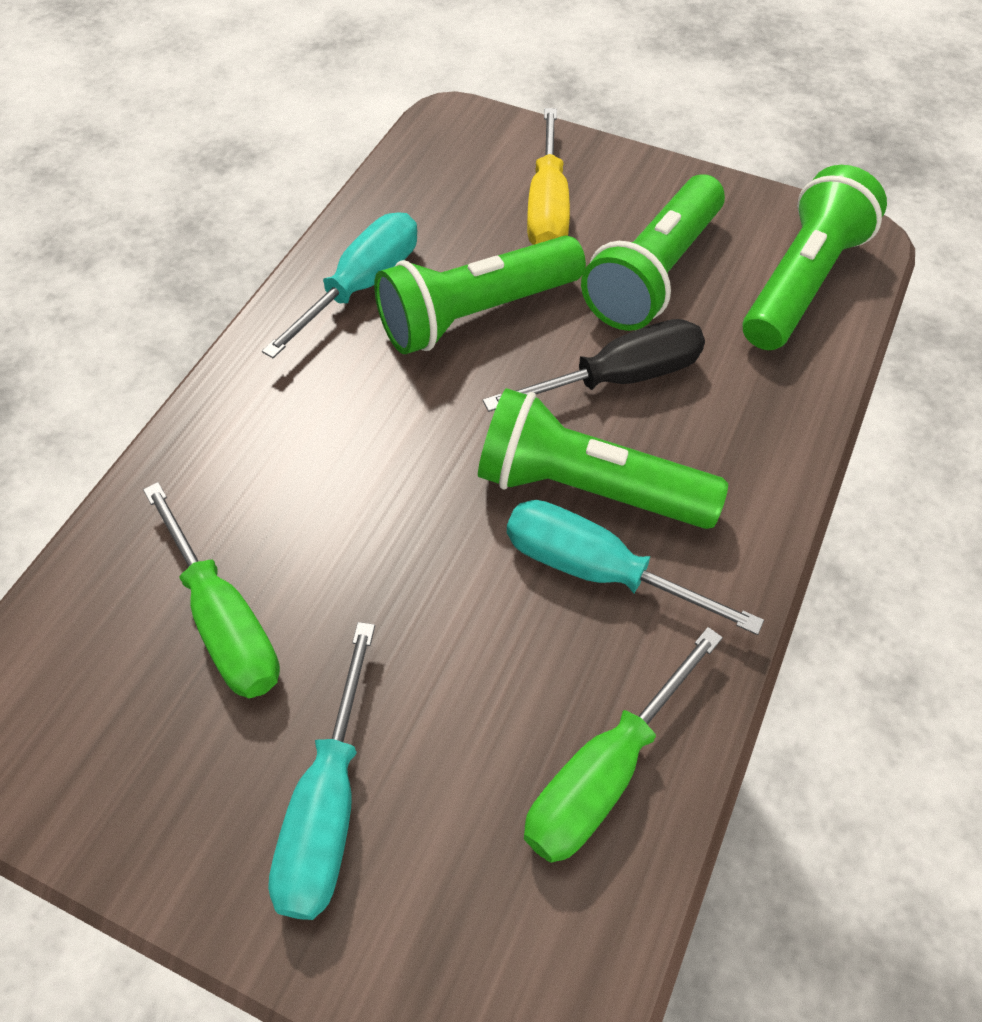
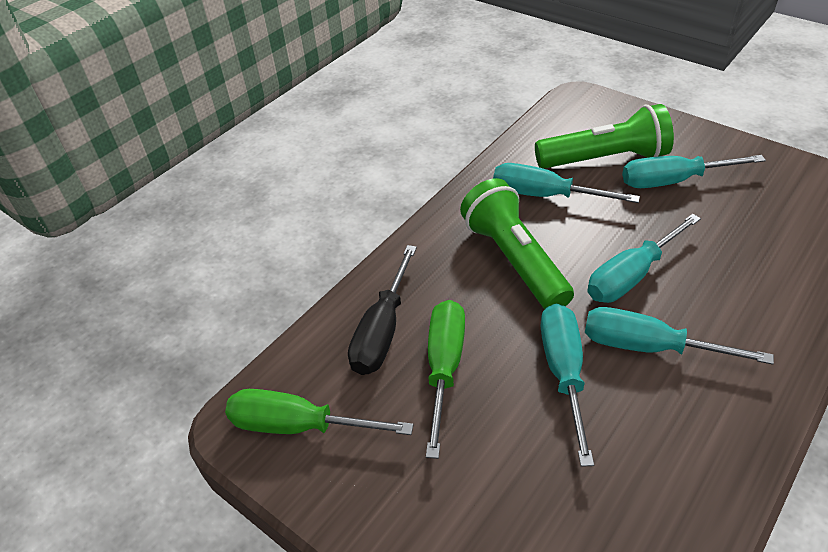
green flashlight: 4 -> 2
turquoise screwdriver: 3 -> 5
yellow screwdriver: 1 -> 0

